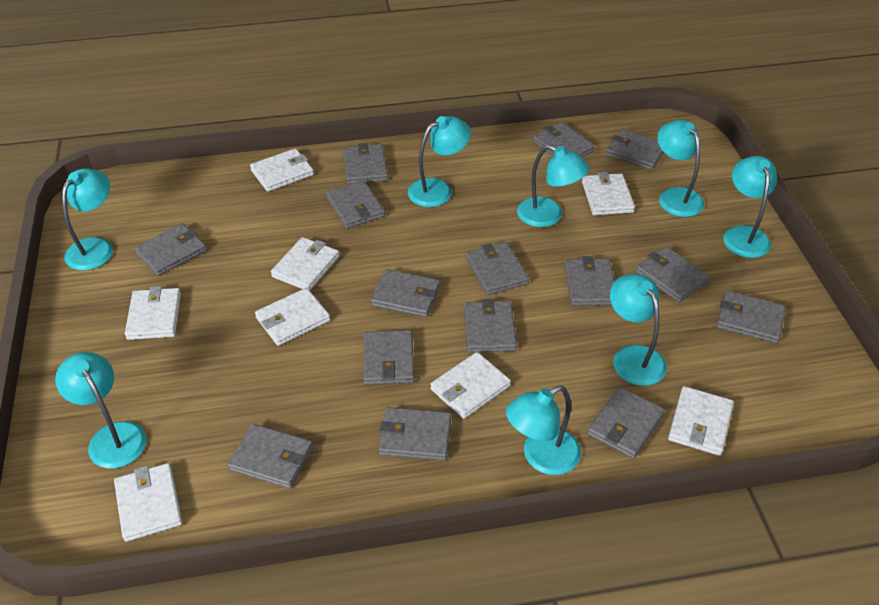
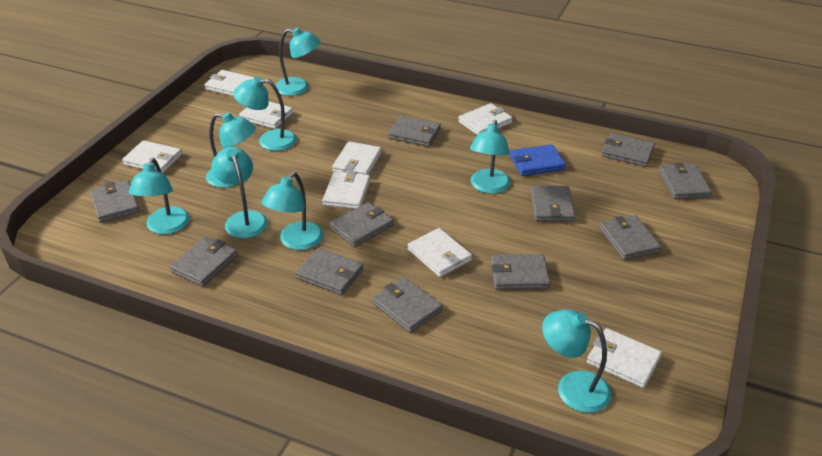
blue wallet: 0 -> 1
grey wallet: 15 -> 11

